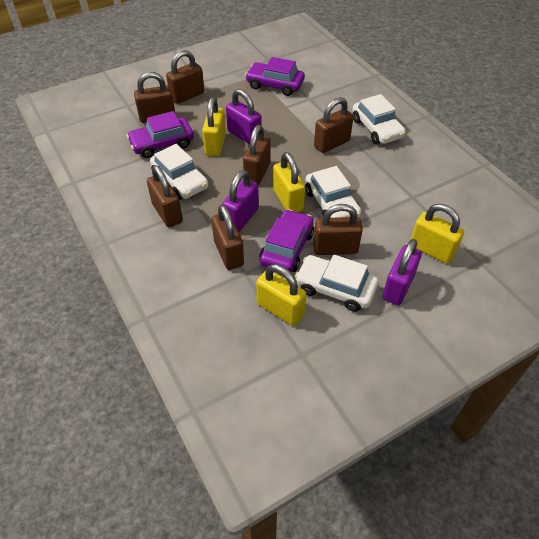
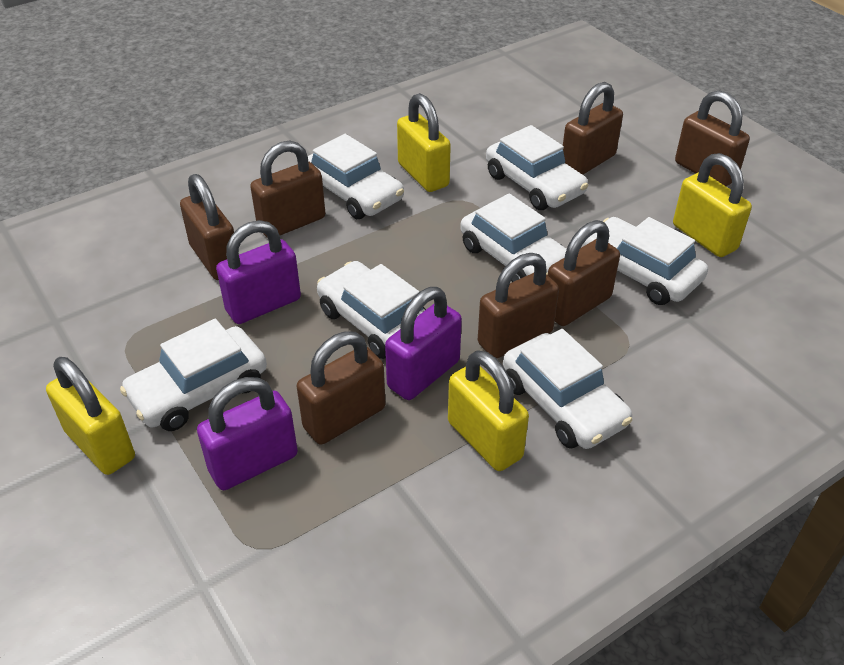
purple car: 3 -> 0
white car: 4 -> 7

